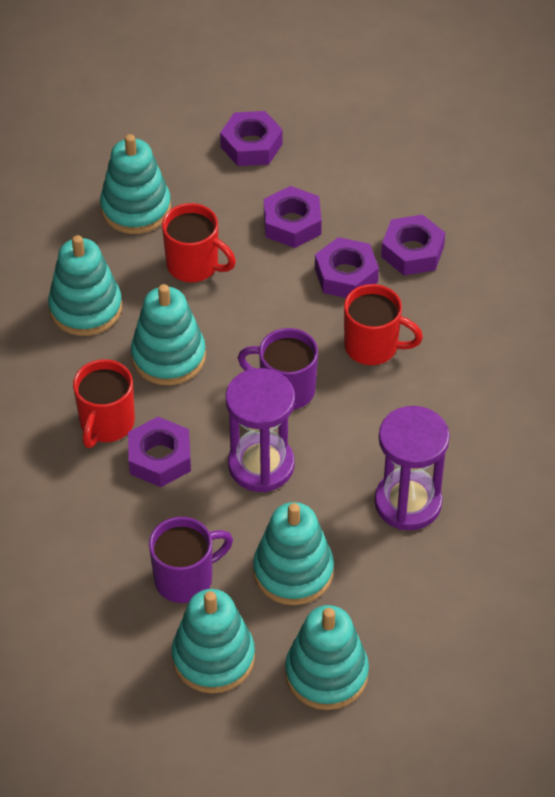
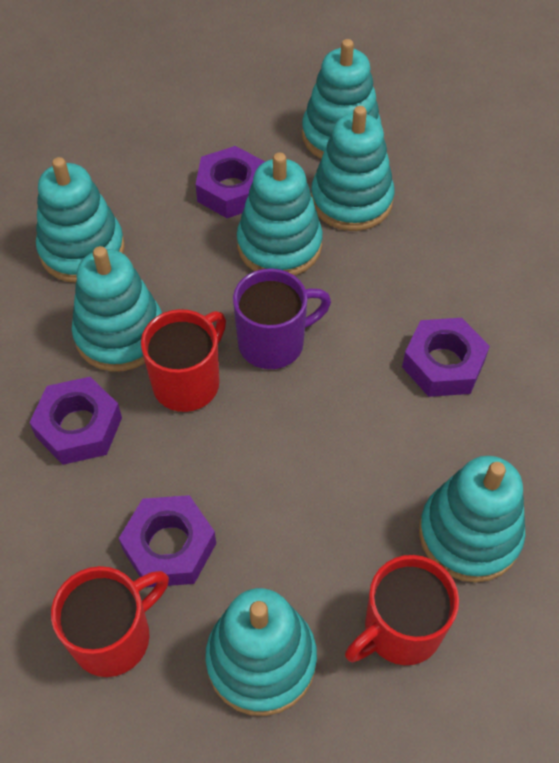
purple hourglass: 2 -> 0
purple mug: 2 -> 1
purple nut: 5 -> 4
turquoise stacking toy: 6 -> 7

